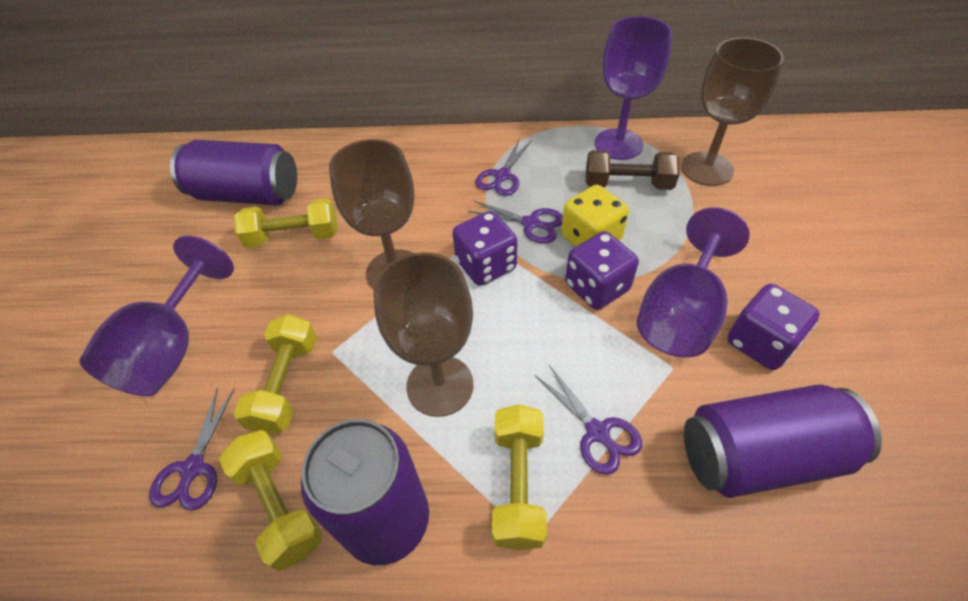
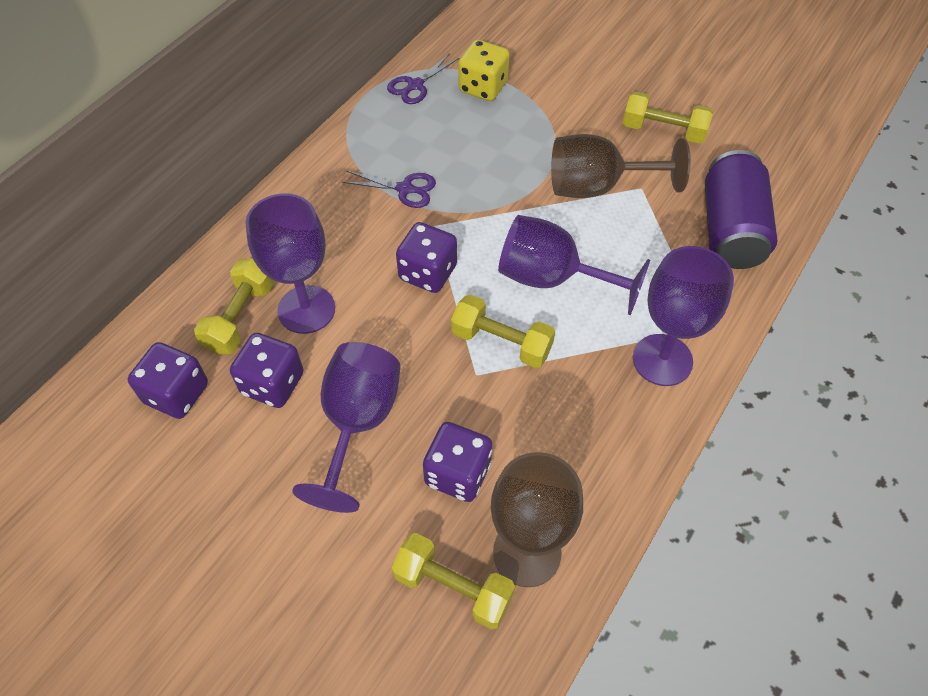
brown dumbbell: 1 -> 0
brown goblet: 3 -> 2
purple can: 3 -> 1
purple dice: 3 -> 4
purple goblet: 3 -> 4
purple scissors: 4 -> 2

